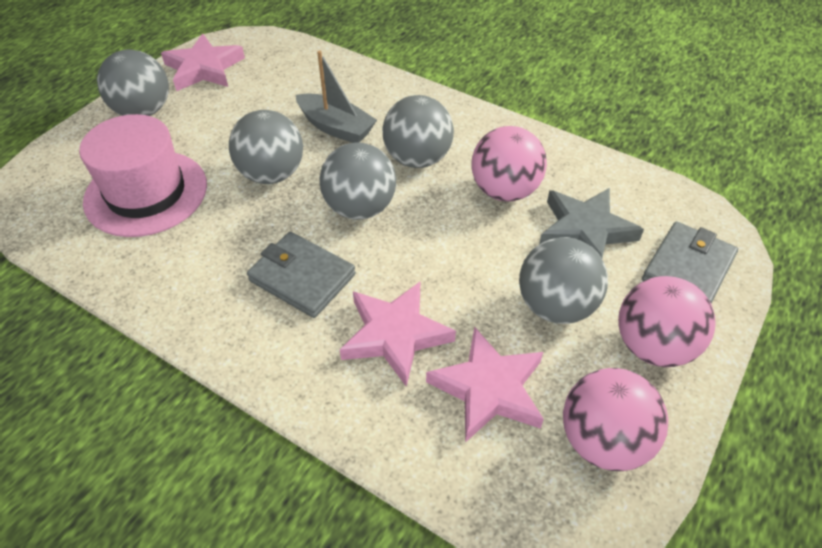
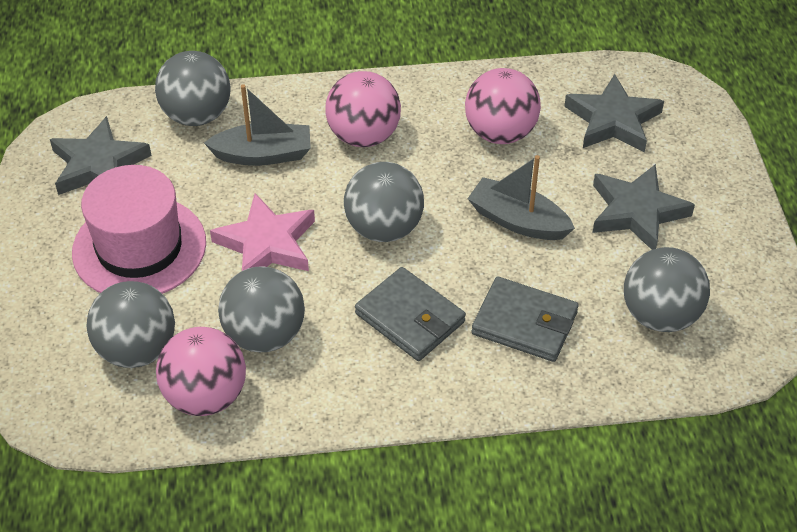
grey boat: 1 -> 2
grey star: 1 -> 3
pink star: 3 -> 1

